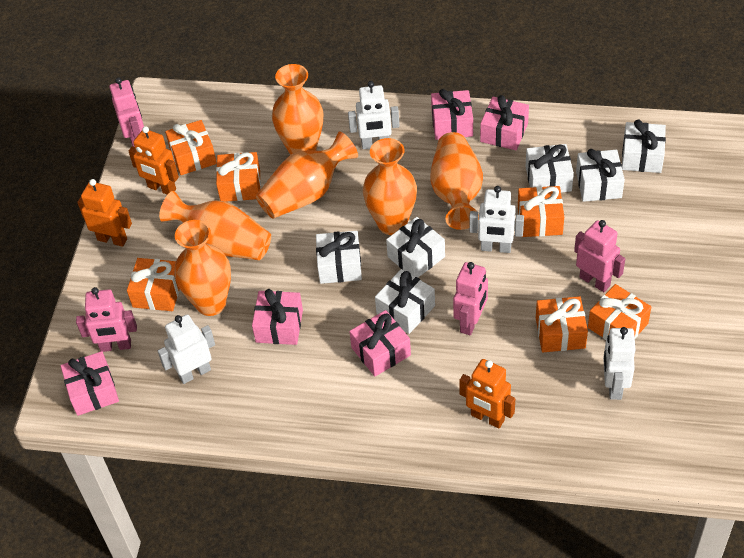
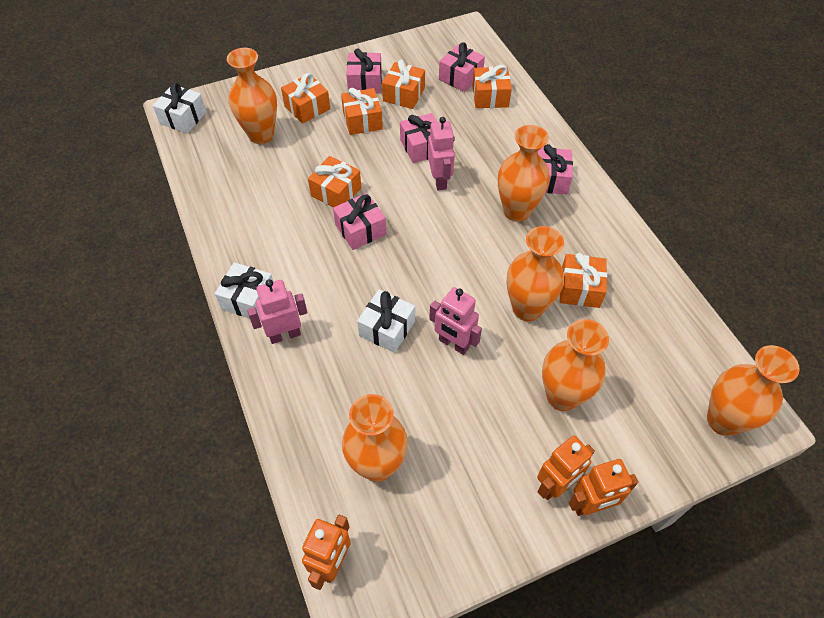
pink robot: 4 -> 3
white gift: 6 -> 3
white robot: 4 -> 0

